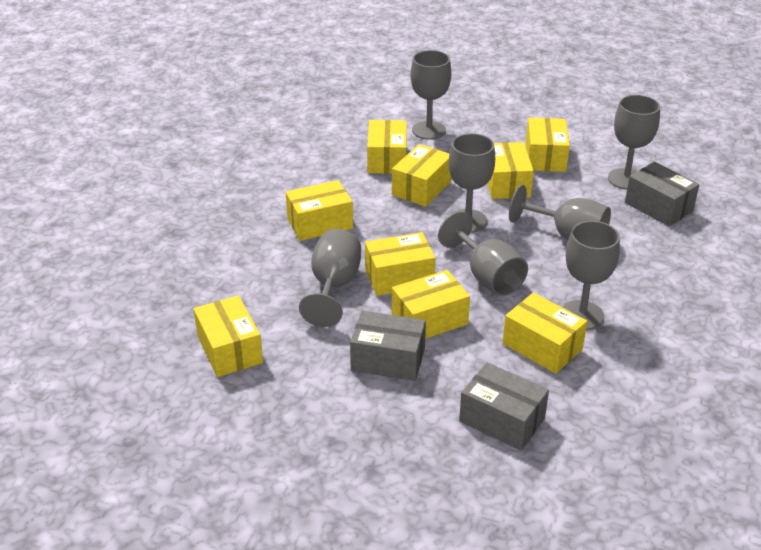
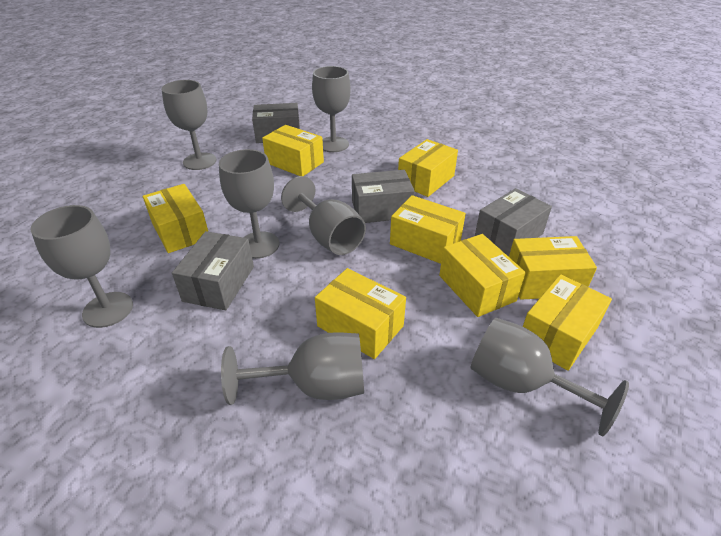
grey box: 3 -> 4
yellow box: 9 -> 8

